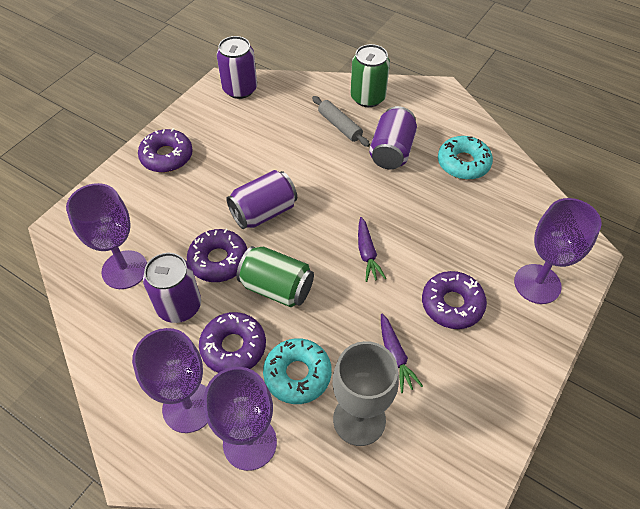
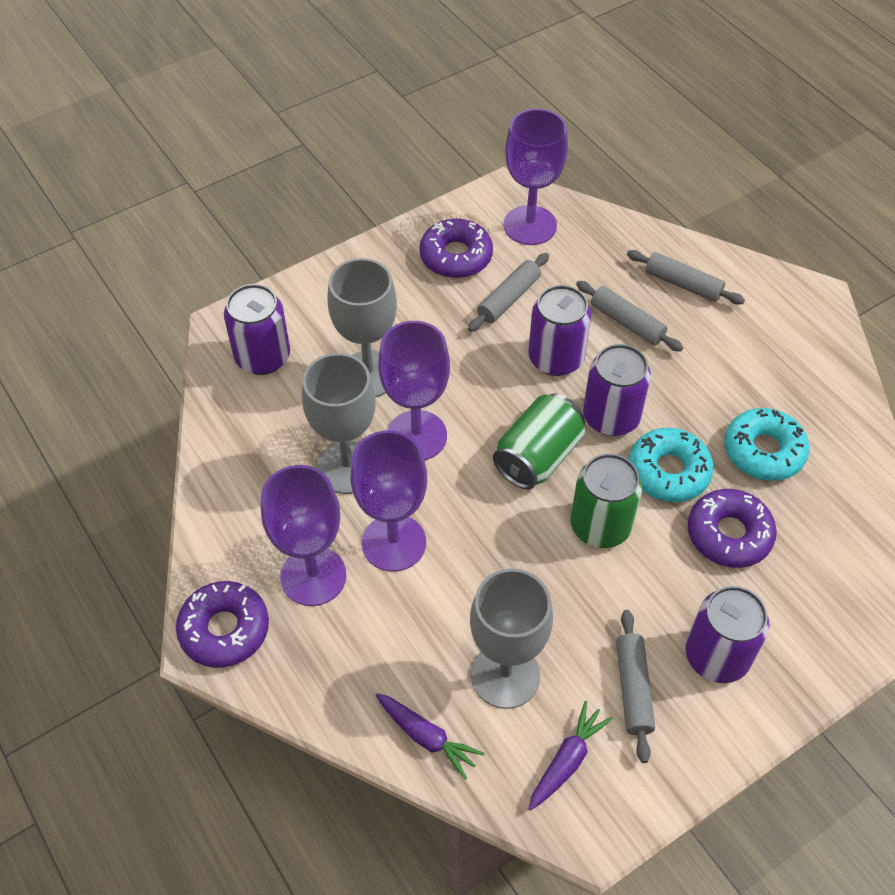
grey goblet: 1 -> 3
grey rolling pin: 1 -> 4
purple donut: 4 -> 3

